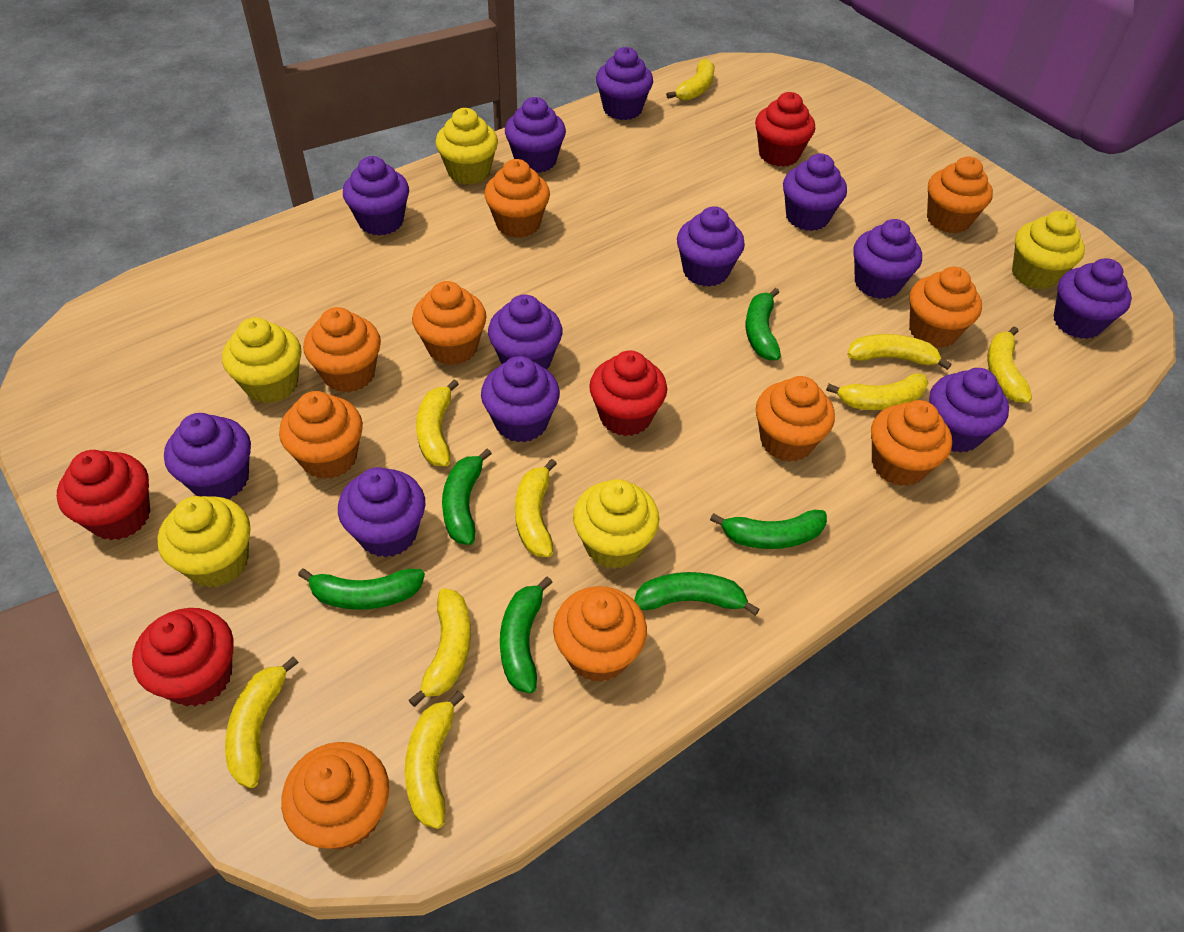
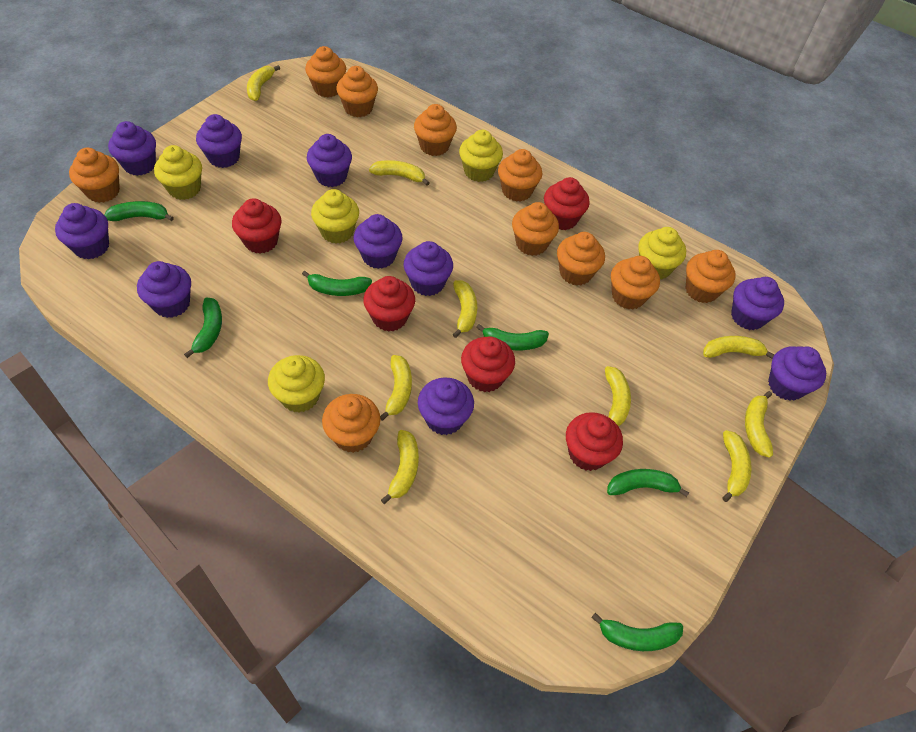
purple cupcake: 12 -> 10
red cupcake: 4 -> 5

